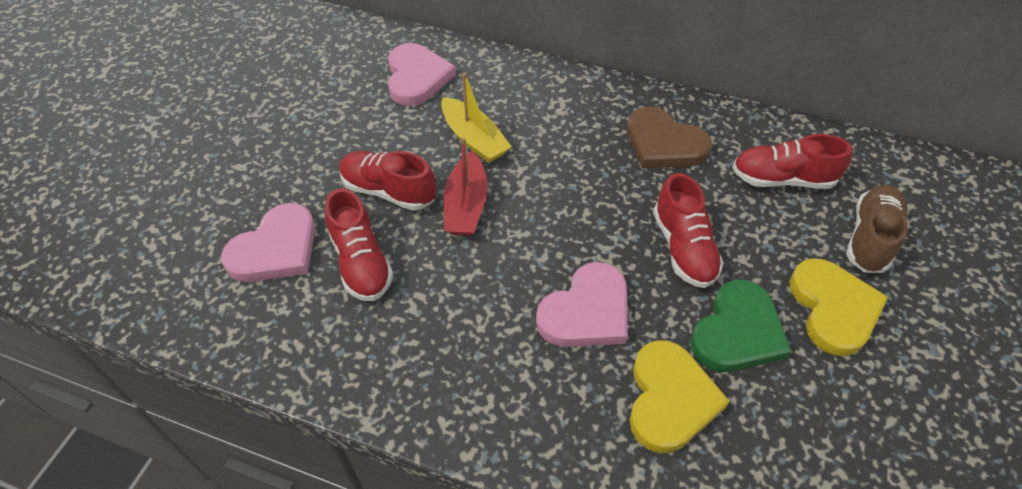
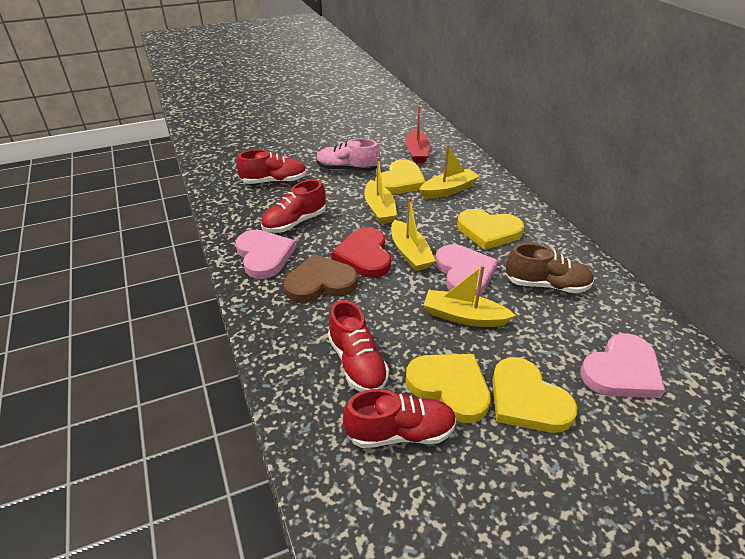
green heart: 1 -> 0
pink shoe: 0 -> 1
red heart: 0 -> 1
yellow boat: 1 -> 4
yellow heart: 2 -> 4

